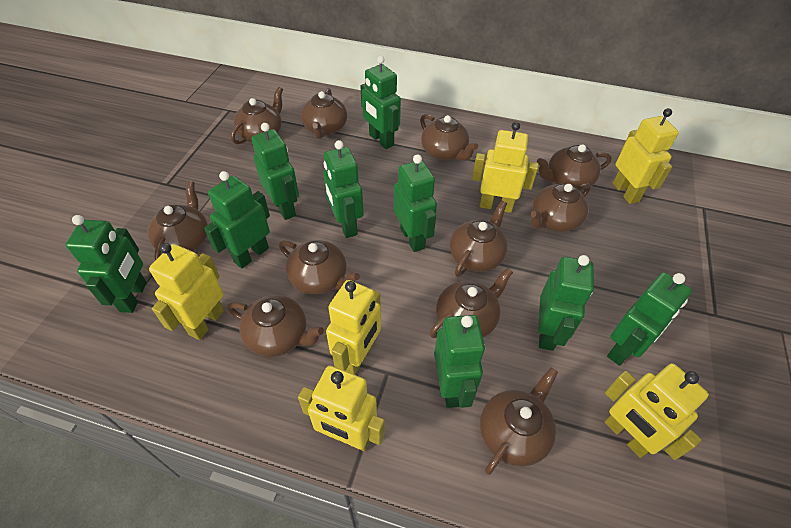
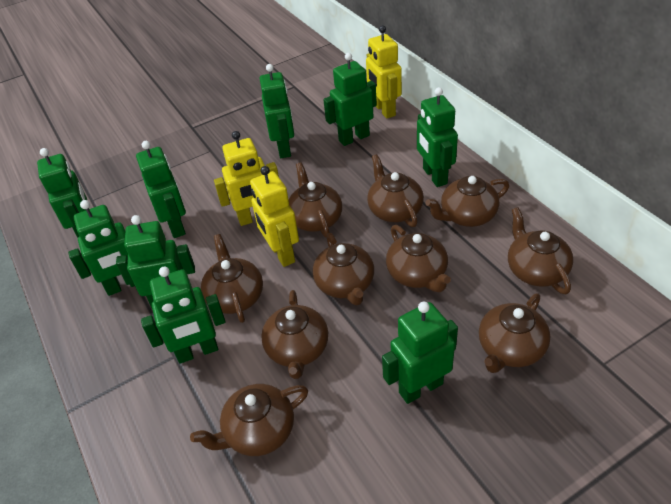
brown teapot: 11 -> 10
yellow robot: 6 -> 3

